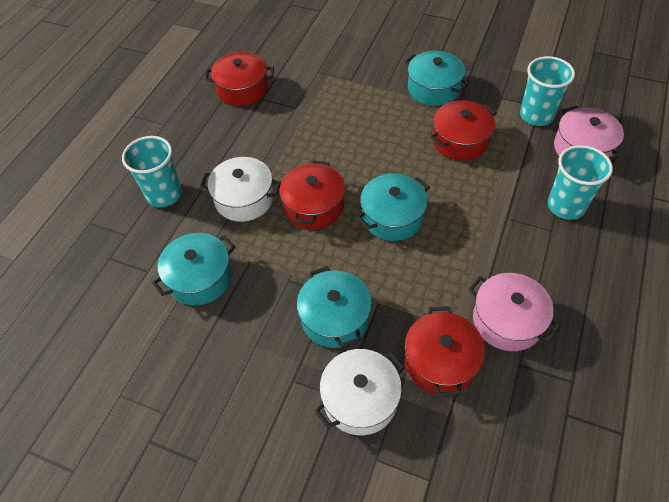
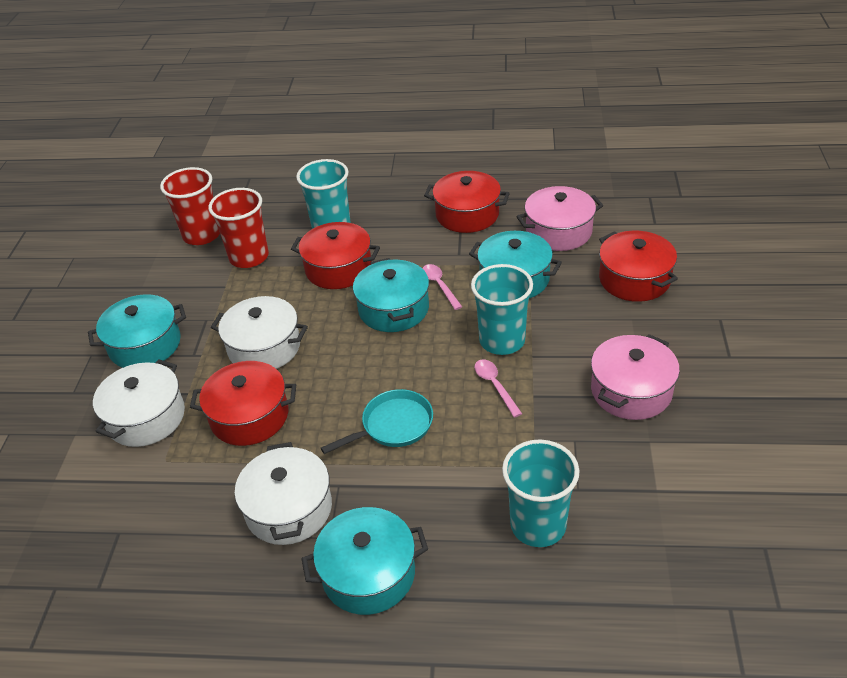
pink spoon: 0 -> 2
red cup: 0 -> 2
turquoise pan: 0 -> 1
white pot: 2 -> 3

